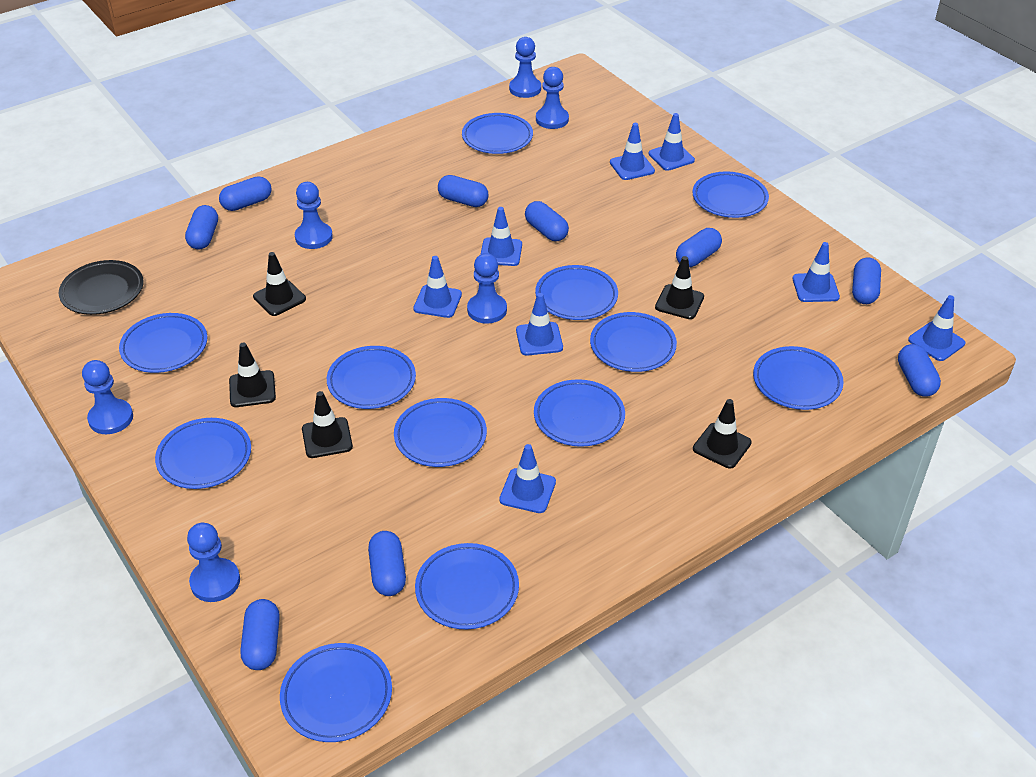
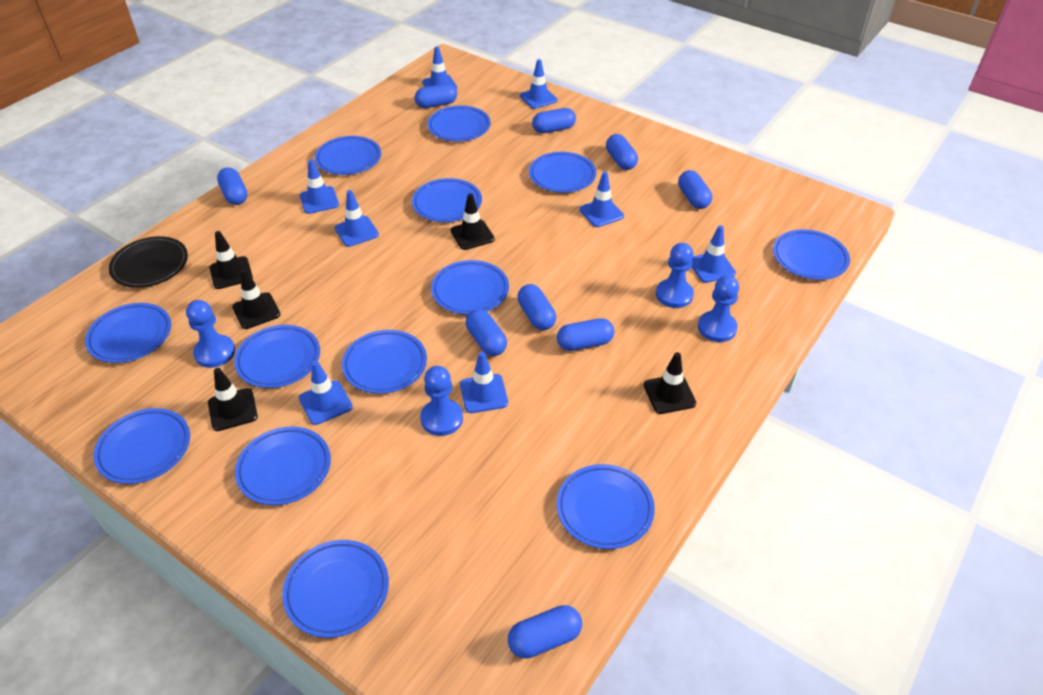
blue pawn: 6 -> 4
blue plate: 12 -> 13

